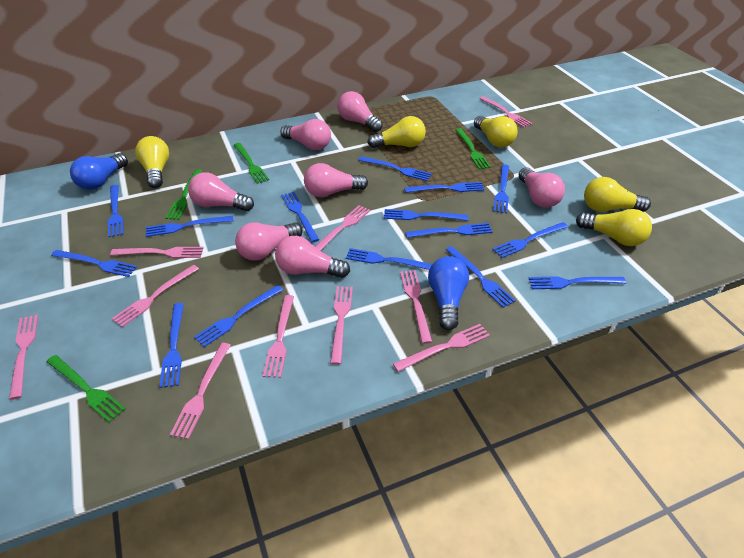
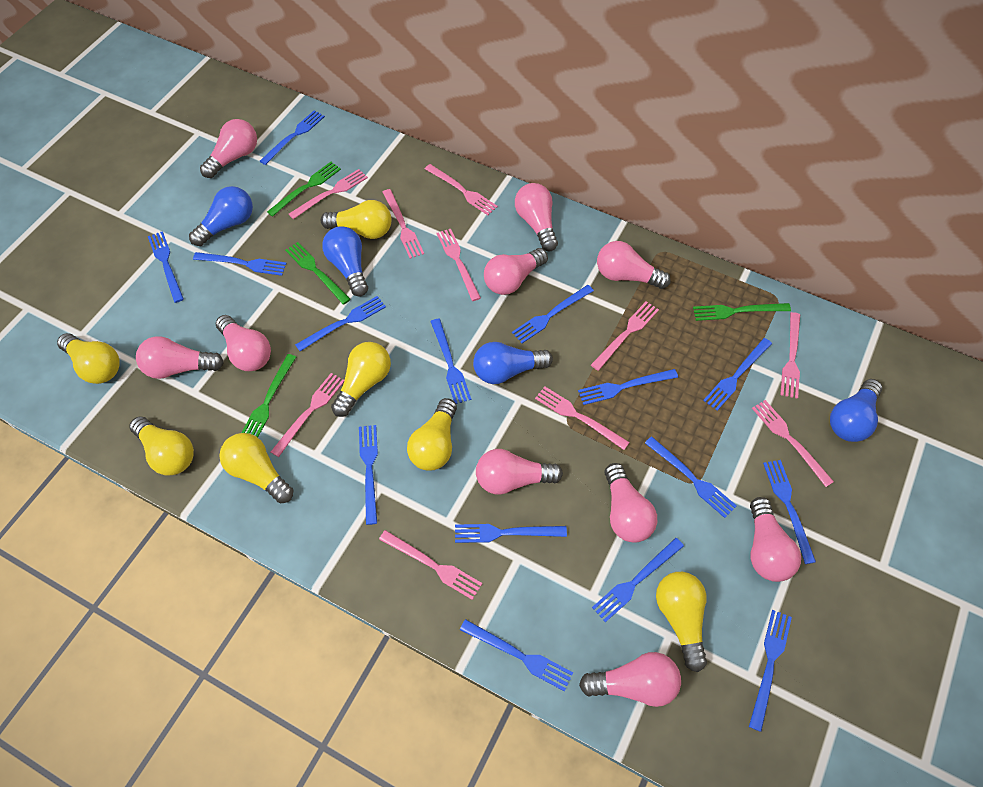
blue light bulb: 2 -> 4
pink light bulb: 7 -> 10
yellow light bulb: 5 -> 7

